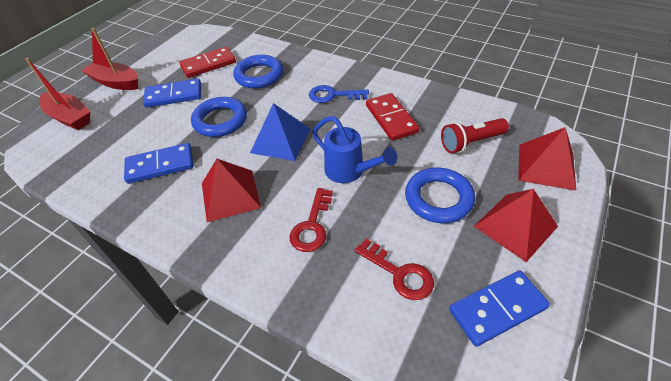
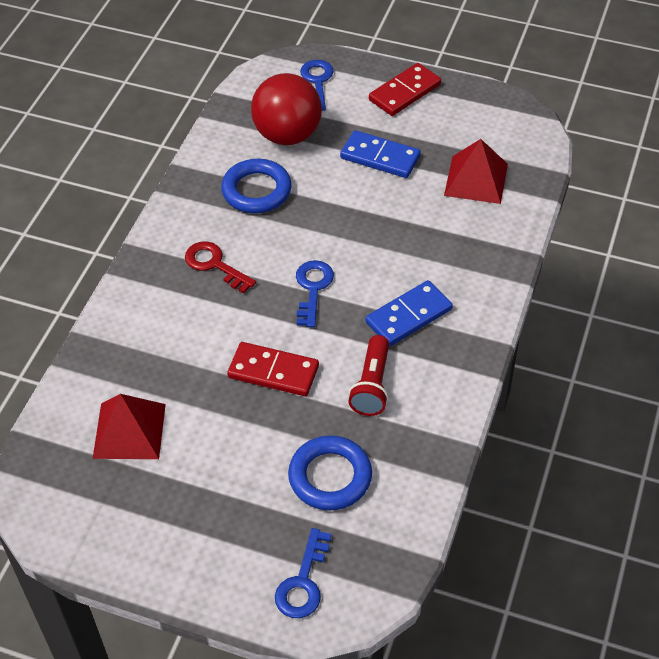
blue domino: 3 -> 2
blue key: 1 -> 3
blue pyramid: 1 -> 0
blue ring: 3 -> 2
blue watering can: 1 -> 0
red ball: 0 -> 1
red boat: 2 -> 0
red key: 2 -> 1
red pyramid: 3 -> 2

